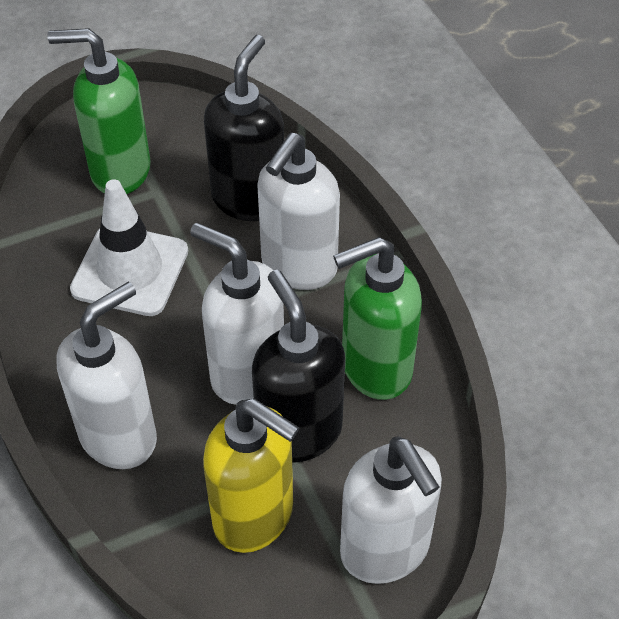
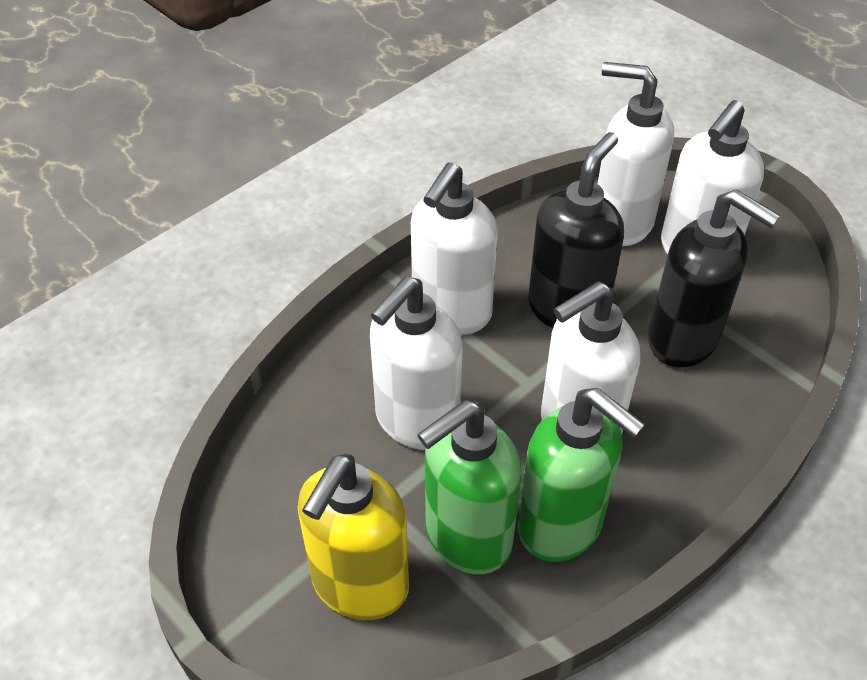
white soap dispenser: 4 -> 5
white traffic cone: 1 -> 0

